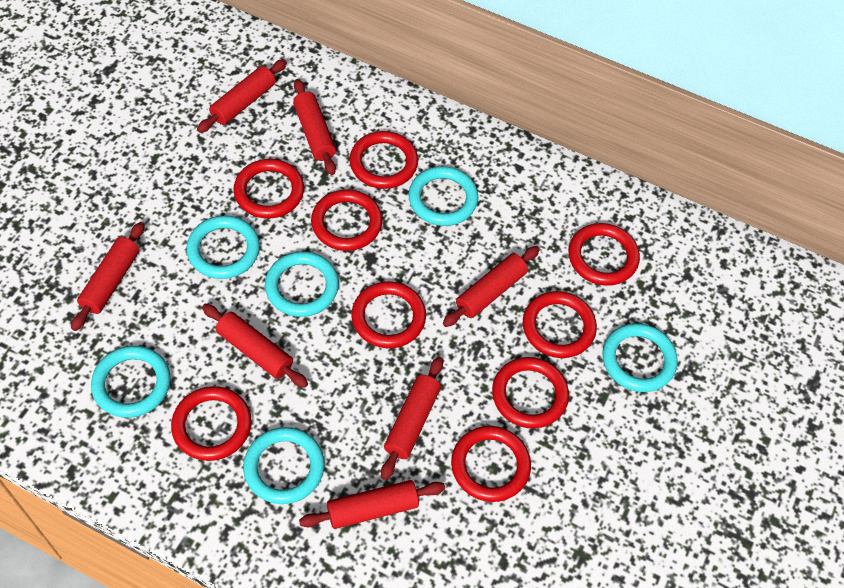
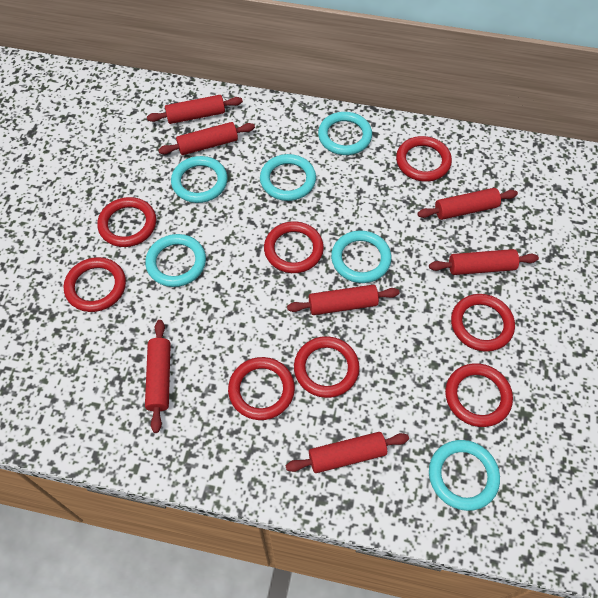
red ring: 9 -> 8

